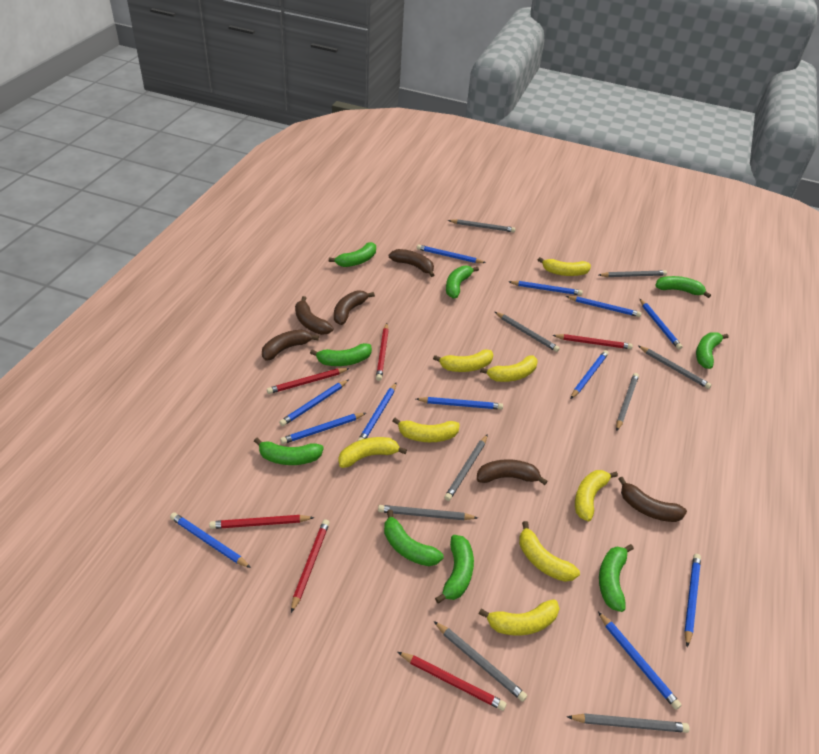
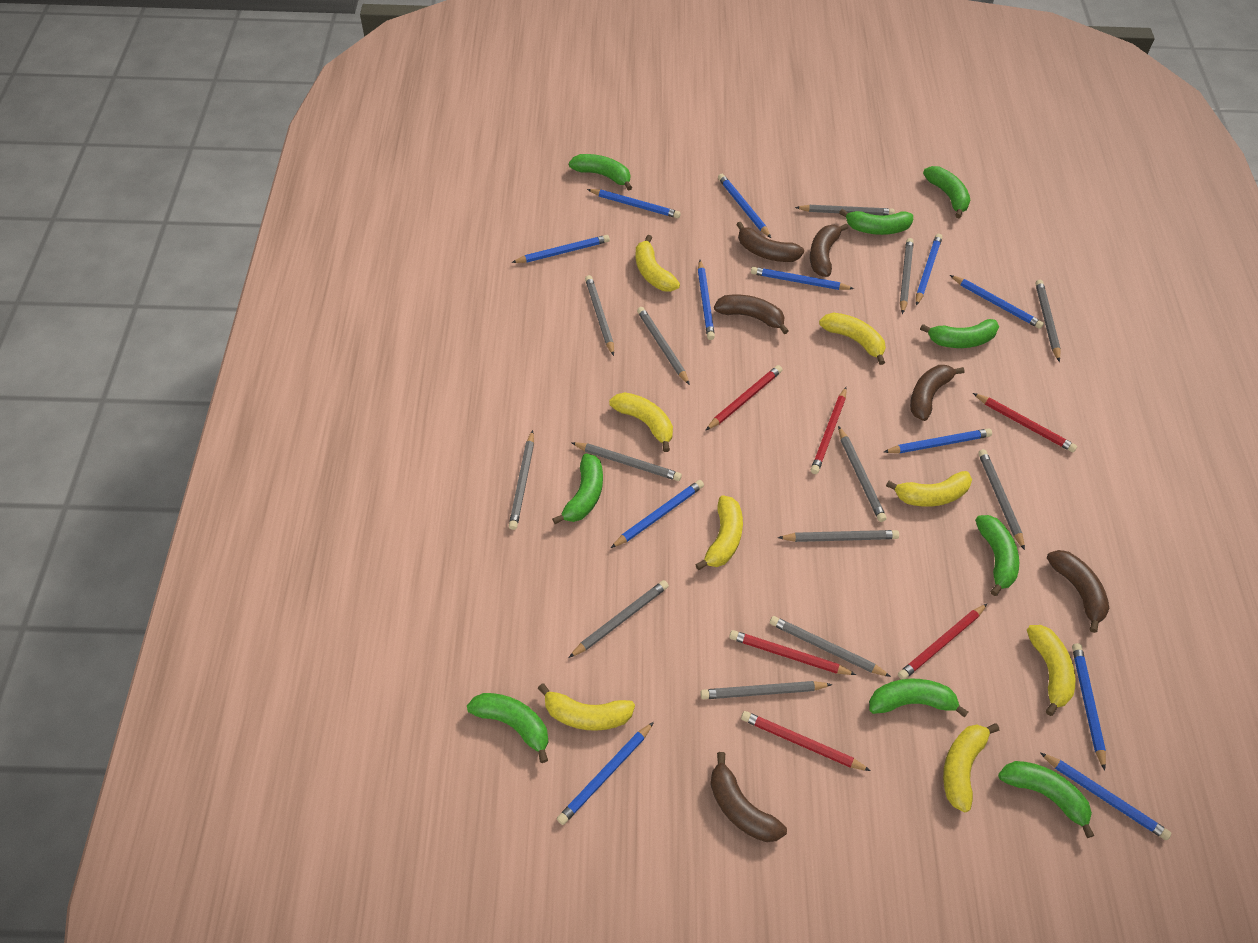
grey pencil: 9 -> 13

